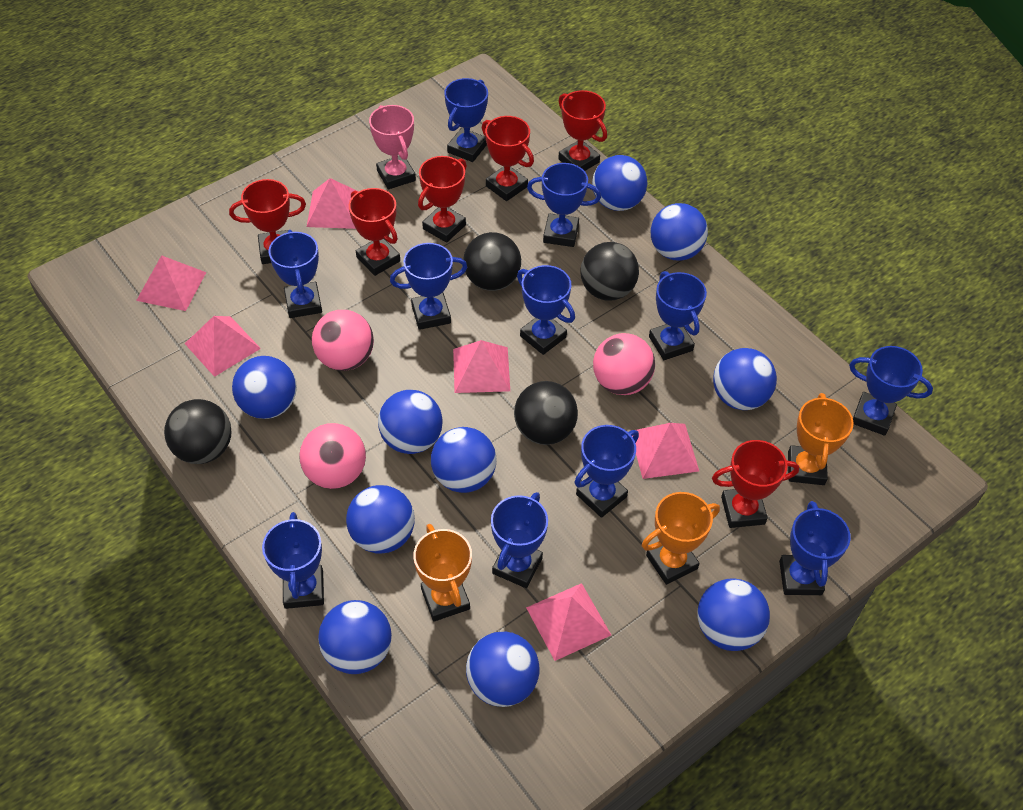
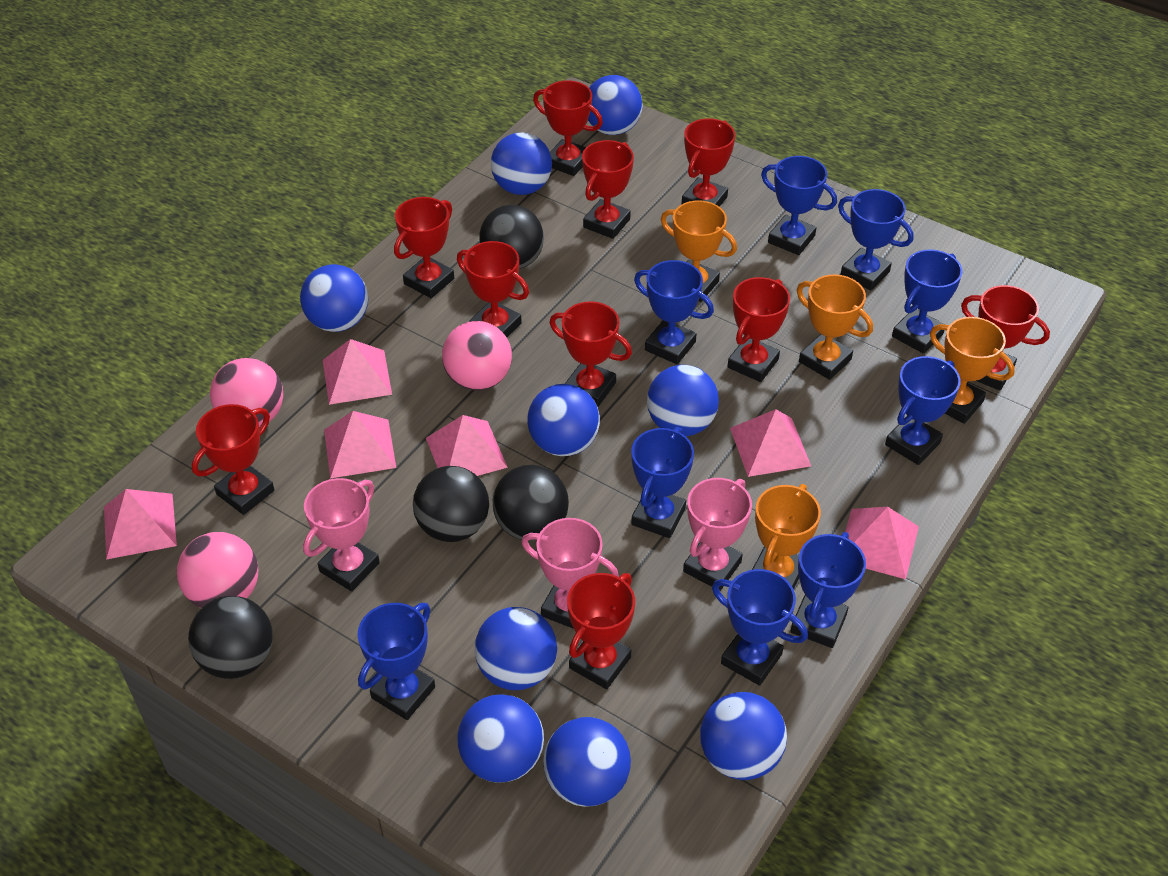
blue ball: 10 -> 9
blue trophy: 11 -> 9
orange trophy: 3 -> 4
pink trophy: 1 -> 3
red trophy: 6 -> 10

